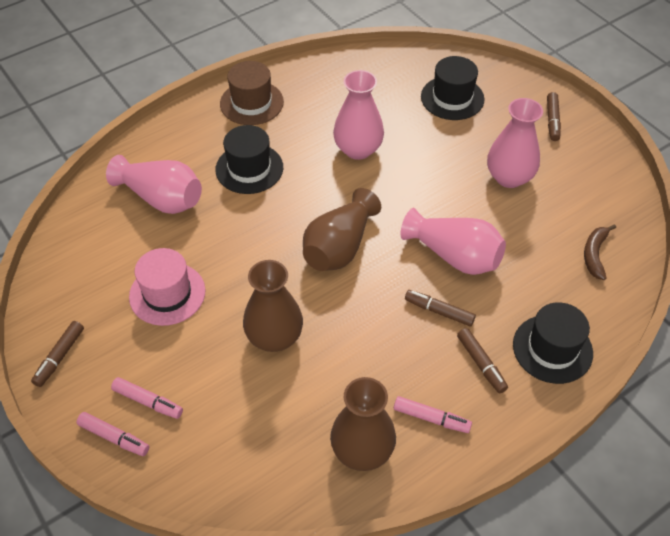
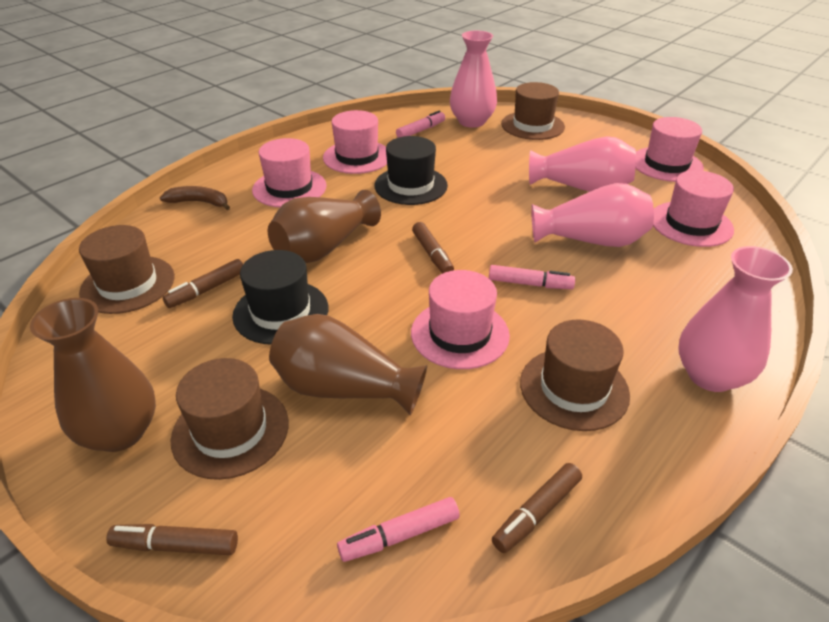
black hat: 3 -> 2
brown hat: 1 -> 4
pink hat: 1 -> 5

